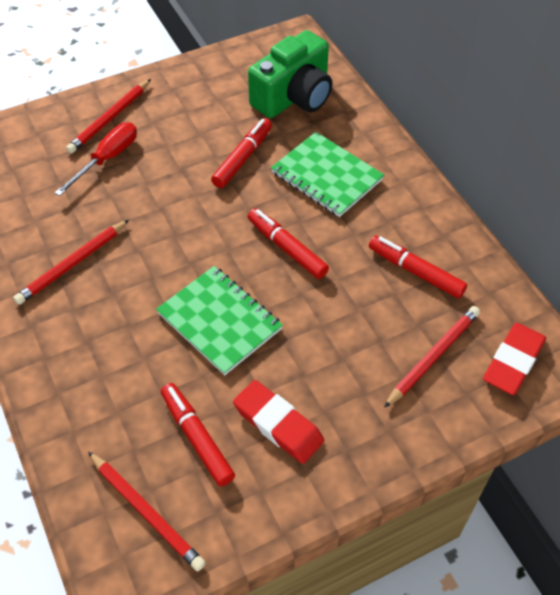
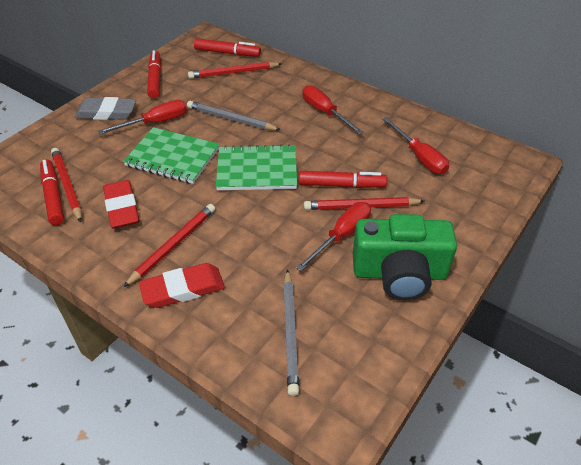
grey eraser: 0 -> 1
grey pencil: 0 -> 2
red screwdriver: 1 -> 4

